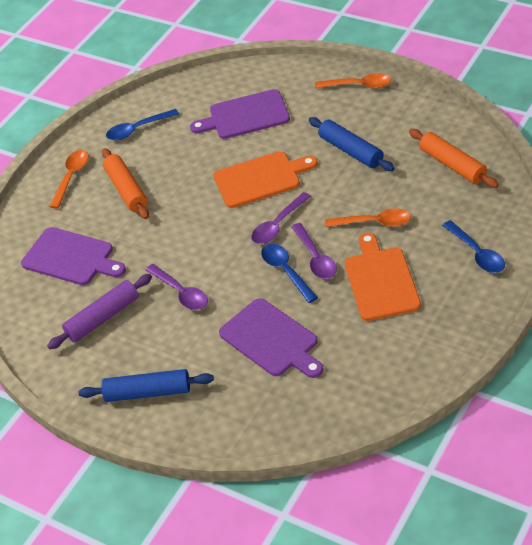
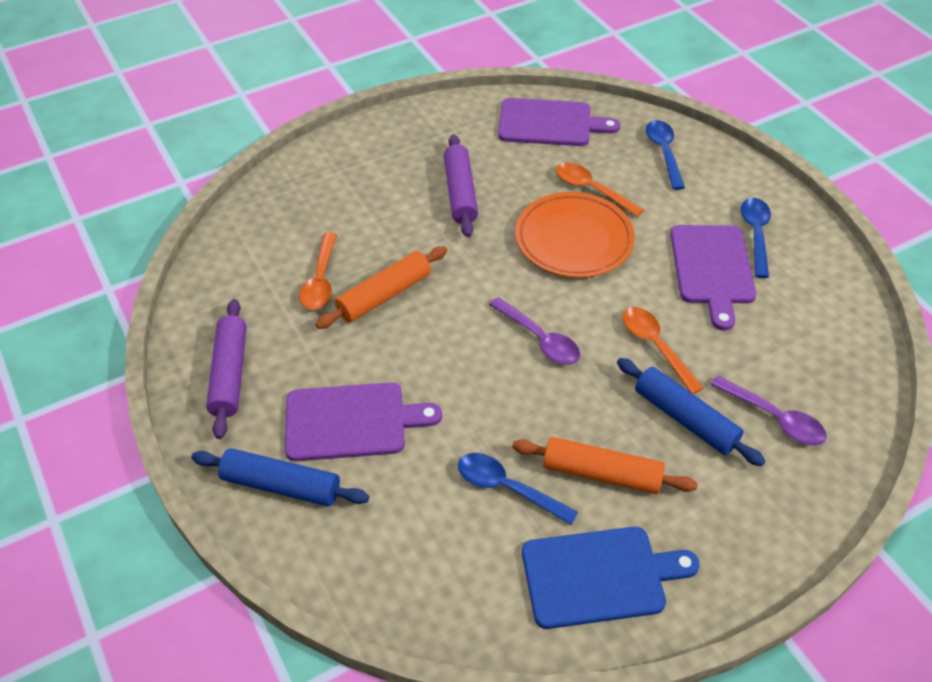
blue cutting board: 0 -> 1
orange cutting board: 2 -> 0
orange plate: 0 -> 1
purple rolling pin: 1 -> 2
purple spoon: 3 -> 2

